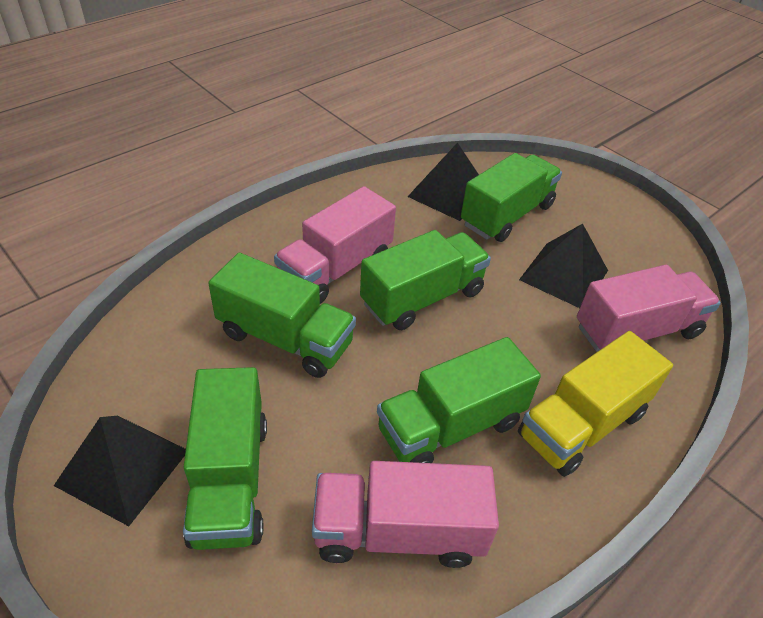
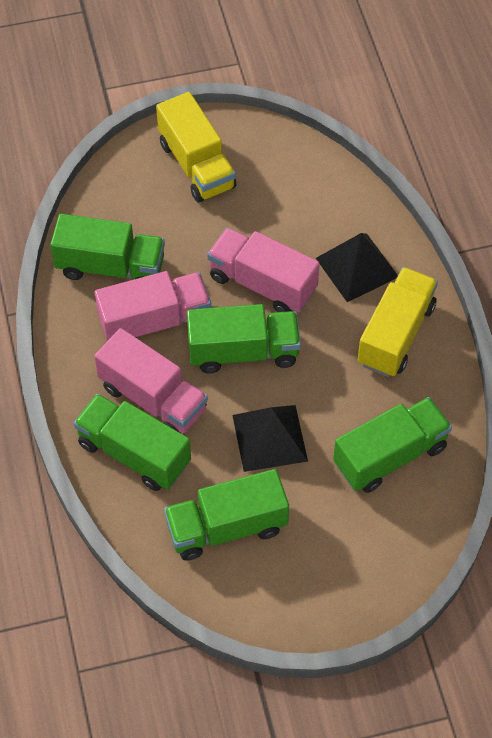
black pyramid: 3 -> 2
yellow truck: 1 -> 2

